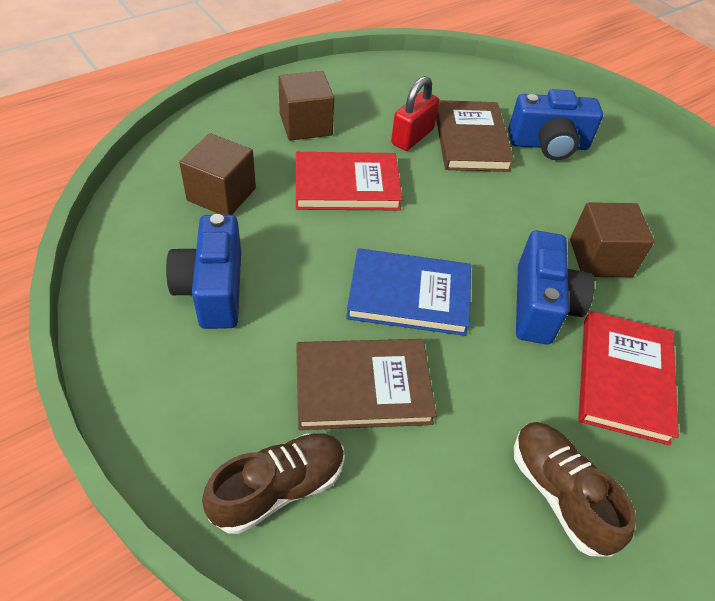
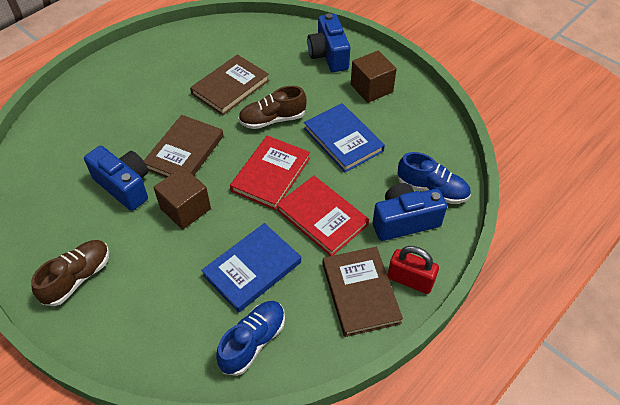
blue book: 1 -> 2
blue shoe: 0 -> 2
brown book: 2 -> 3
brown cube: 3 -> 2

